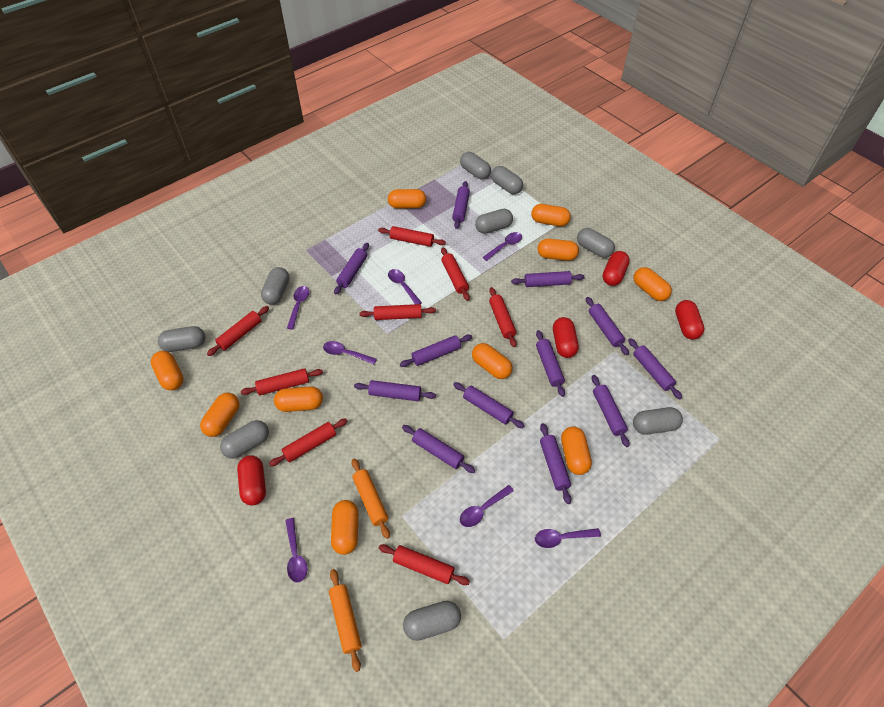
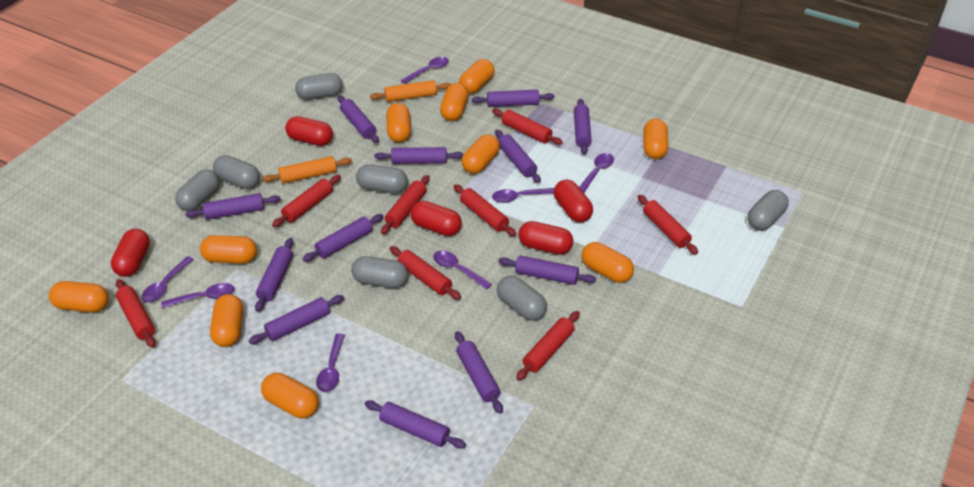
grey capsule: 9 -> 7
red capsule: 4 -> 5

